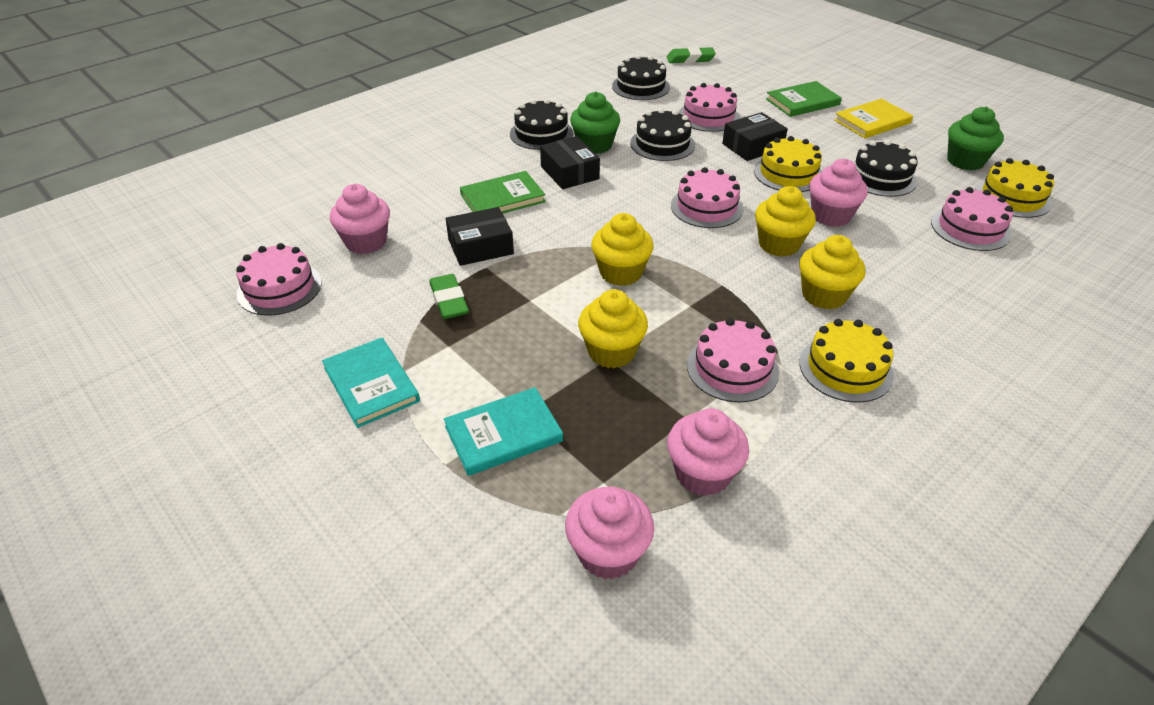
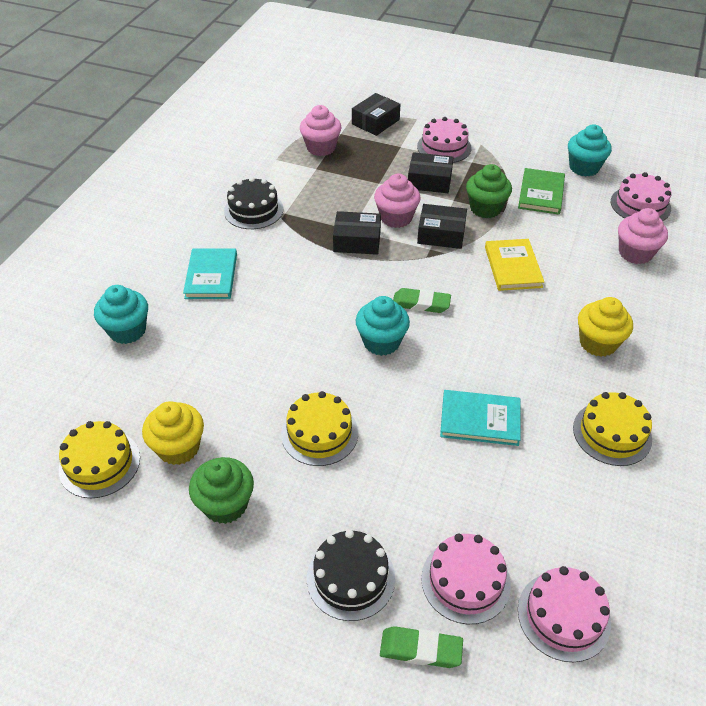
black box: 3 -> 4
black cake: 4 -> 2
green book: 2 -> 1
pink cake: 5 -> 4
pink cupcake: 4 -> 3
turquoise cupcake: 0 -> 3
yellow cupcake: 4 -> 2

